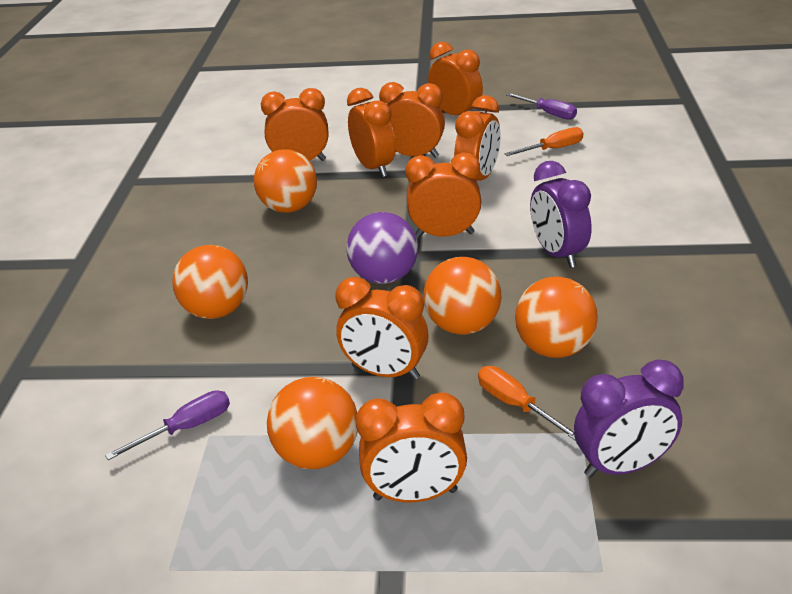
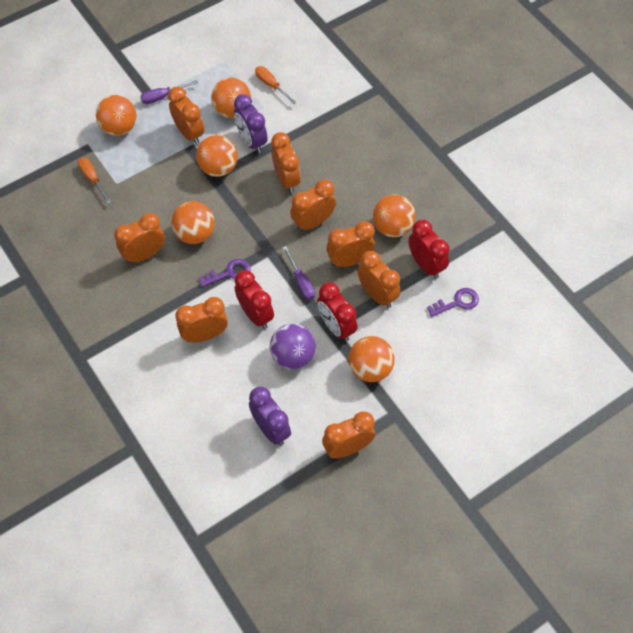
orange ball: 5 -> 6
purple key: 0 -> 2
red clock: 0 -> 3

